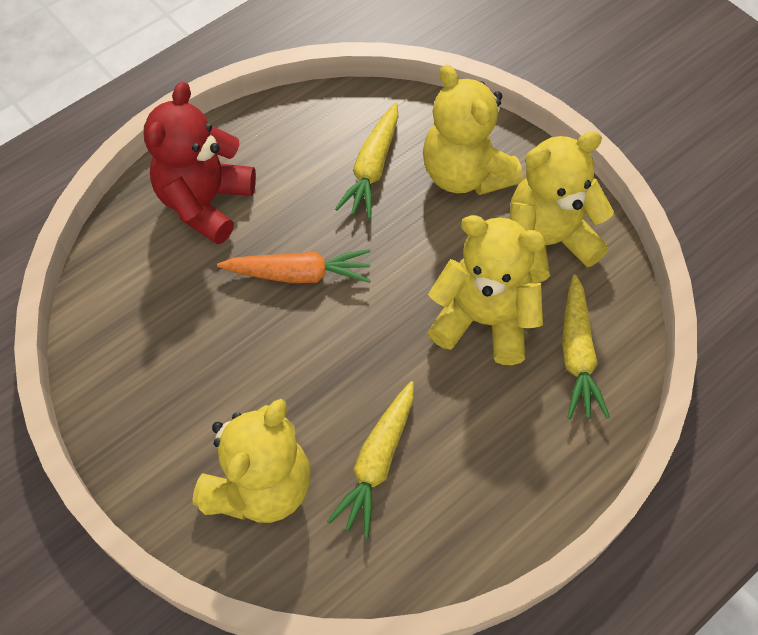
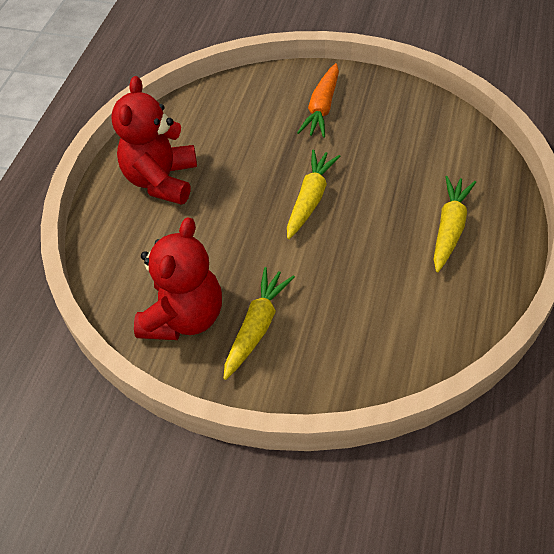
red teddy bear: 1 -> 2
yellow teddy bear: 4 -> 0

